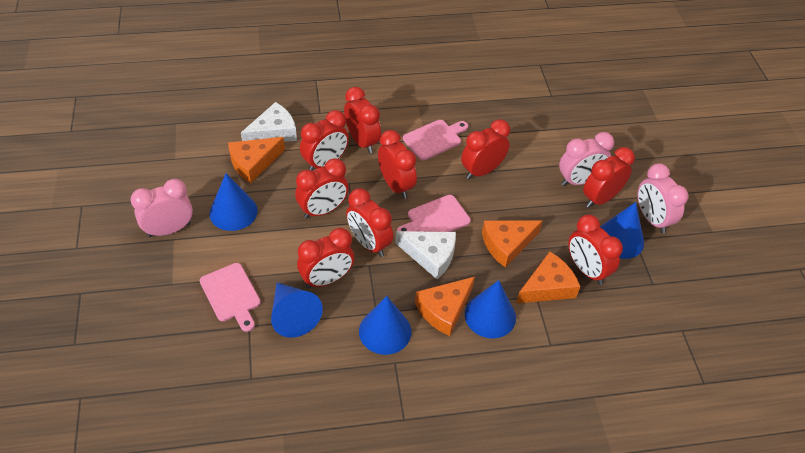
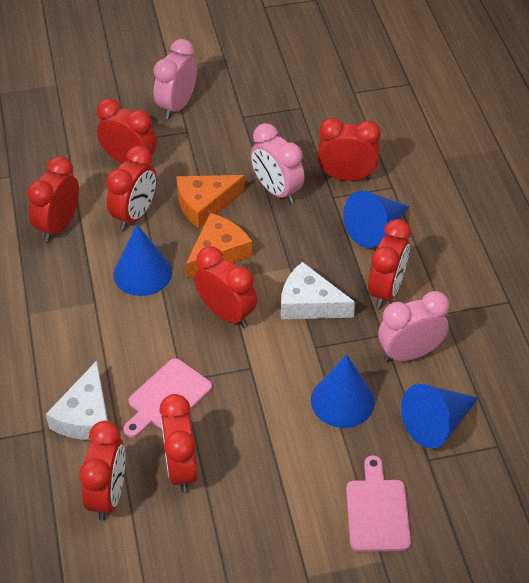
blue cone: 5 -> 4
orange cheese: 4 -> 2
pink cutting board: 3 -> 2
red clock: 9 -> 8

